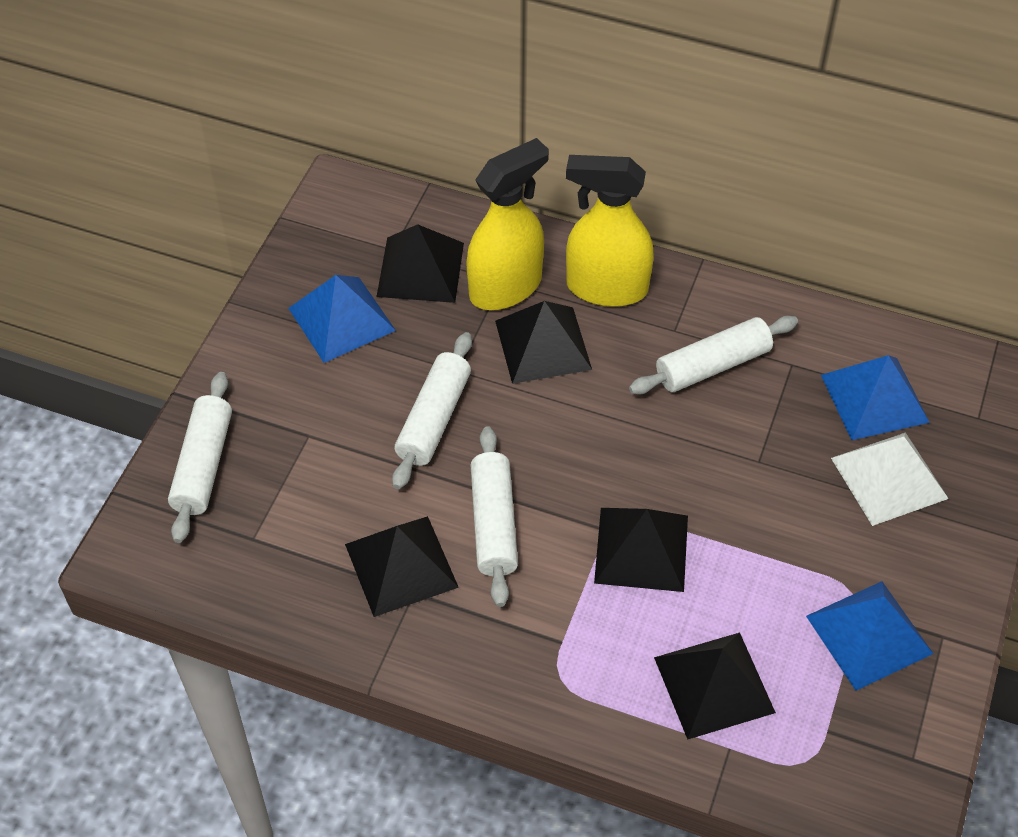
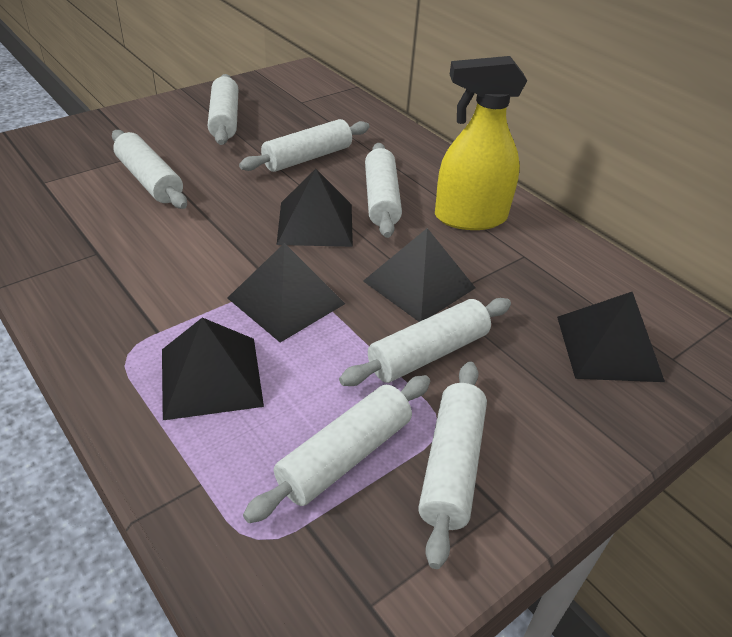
blue pyramid: 3 -> 0
white pyramid: 1 -> 0
white rolling pin: 4 -> 7
yellow spray bottle: 2 -> 1

